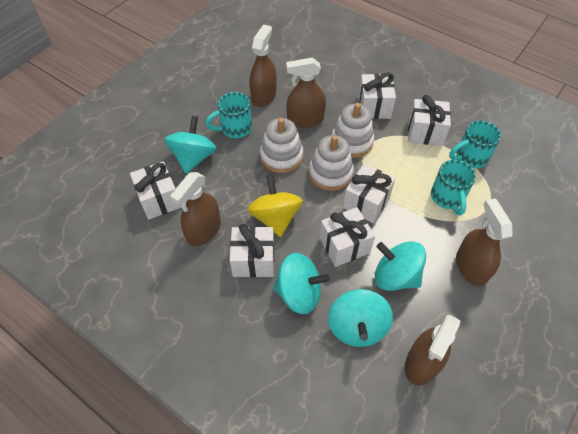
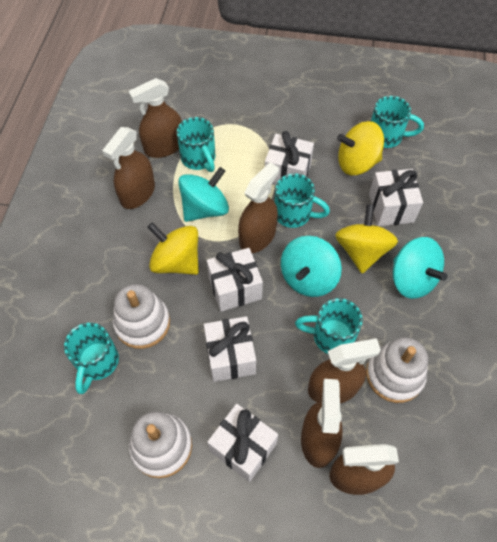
brown spray bottle: 5 -> 6
turquoise mug: 3 -> 5
turquoise spinning top: 4 -> 3
white gift: 6 -> 5
yellow spinning top: 1 -> 3

